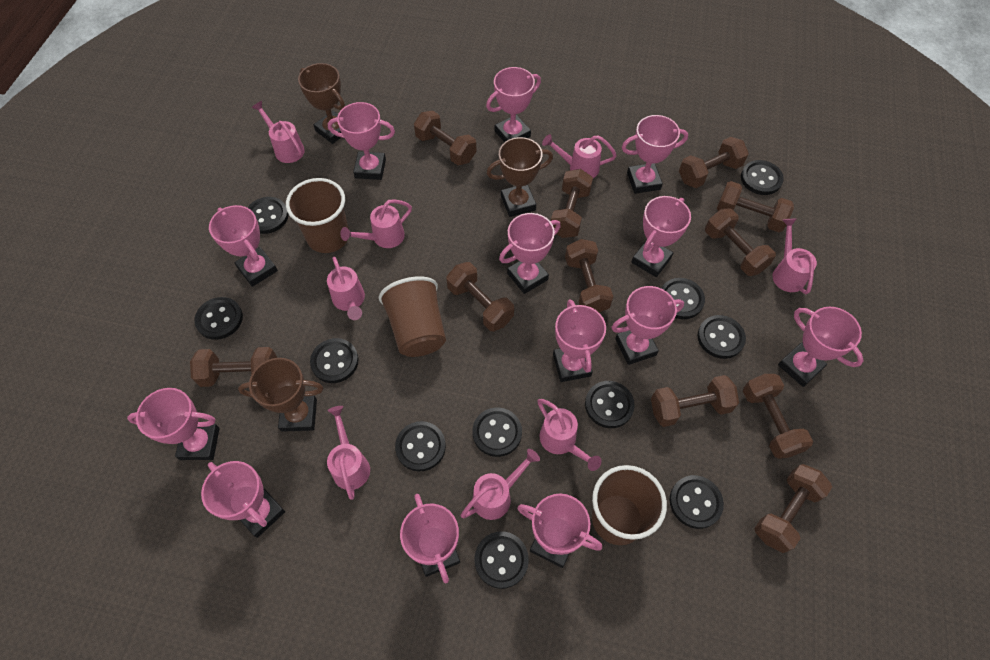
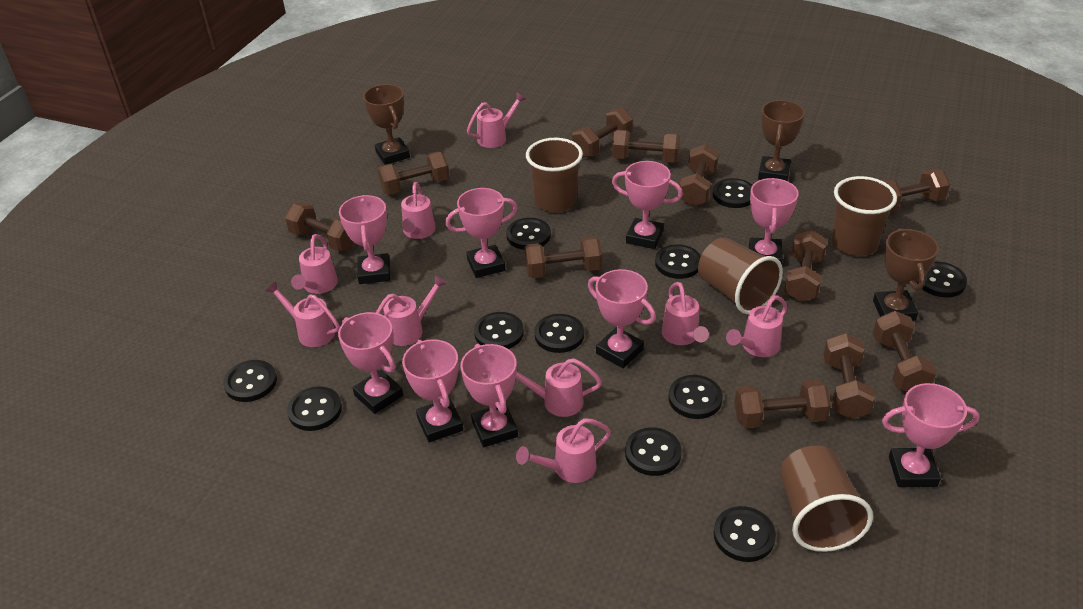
brown cup: 3 -> 4
pink trophy: 13 -> 9
pink watering can: 8 -> 9

